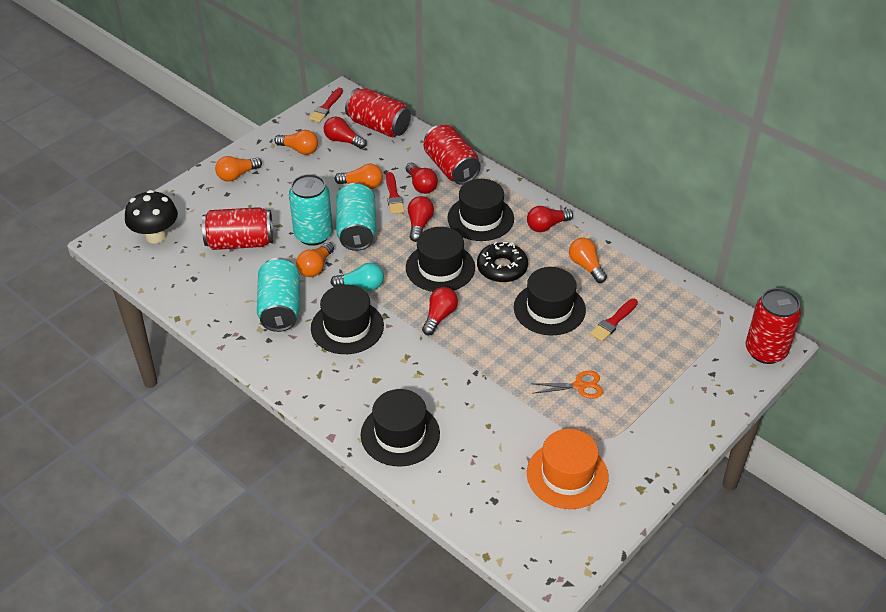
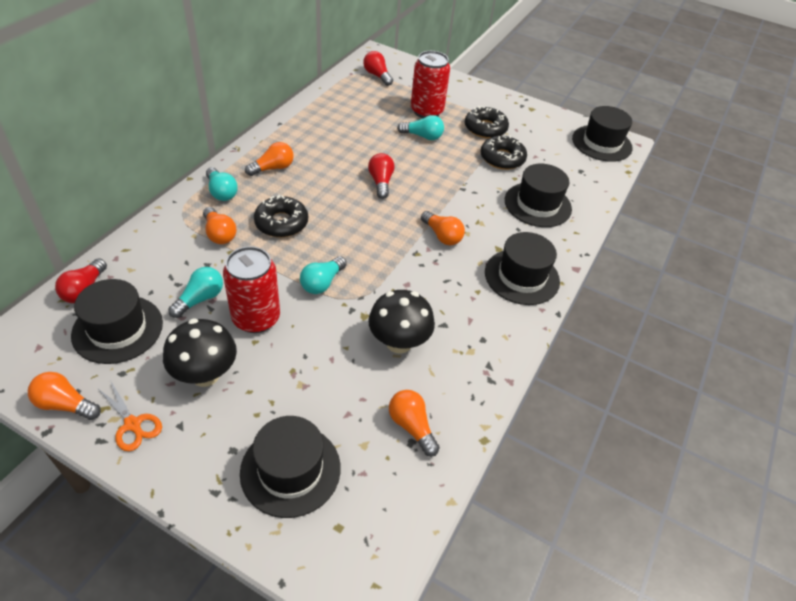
black donut: 1 -> 3
black mushroom: 1 -> 2
orange hat: 1 -> 0
red brush: 3 -> 0
red can: 4 -> 2
red light bulb: 5 -> 3
turquoise can: 3 -> 0
turquoise light bulb: 1 -> 4

